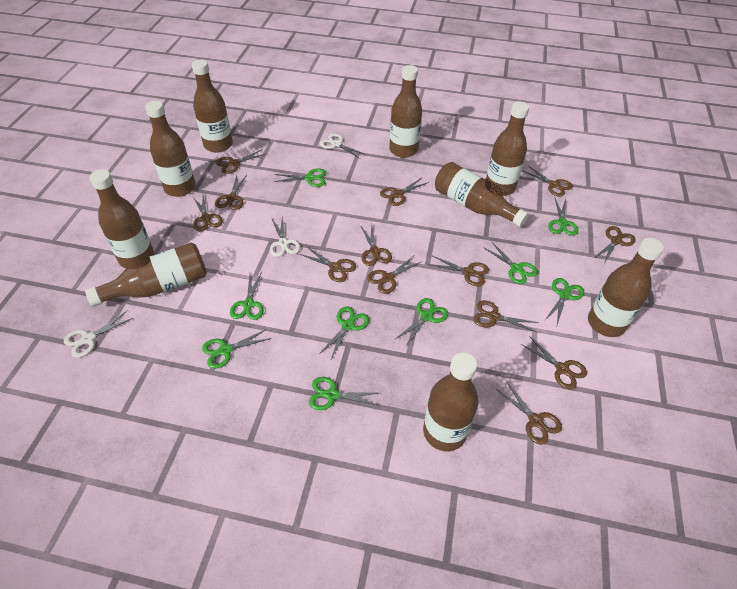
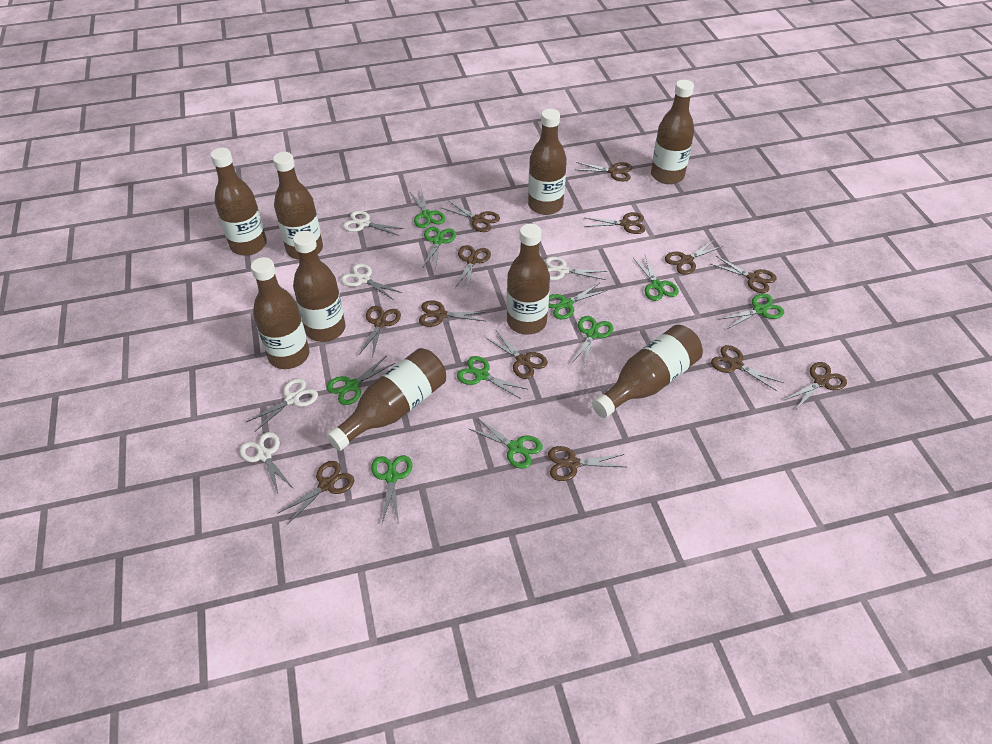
green scissors: 9 -> 10
white scissors: 3 -> 5

